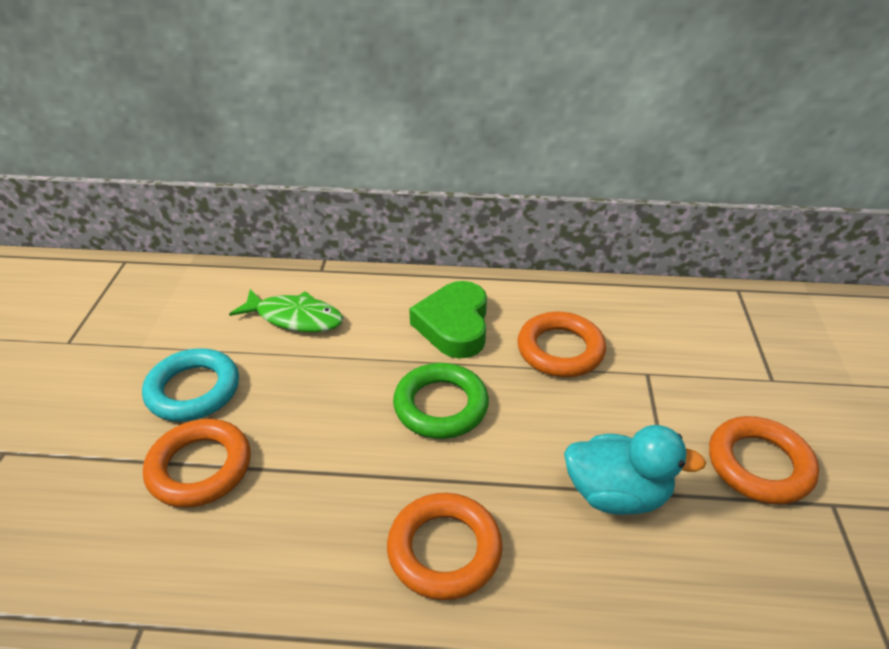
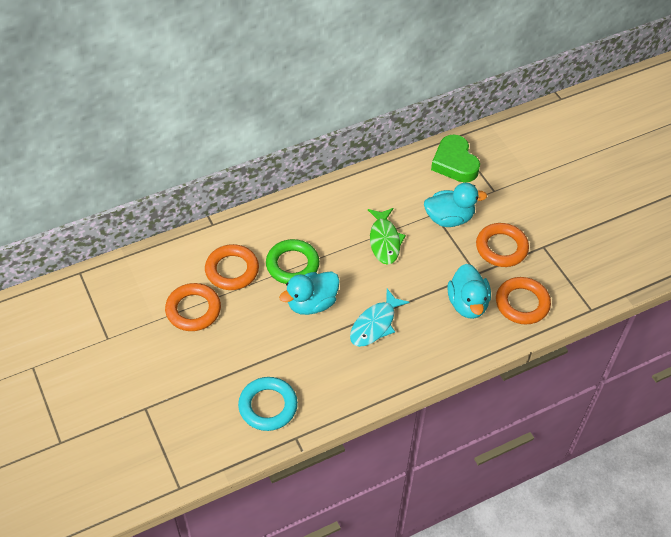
turquoise duck: 1 -> 3
turquoise fish: 0 -> 1

